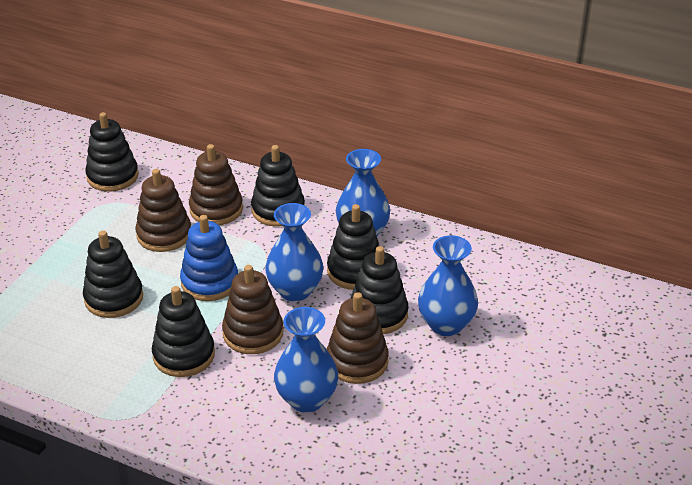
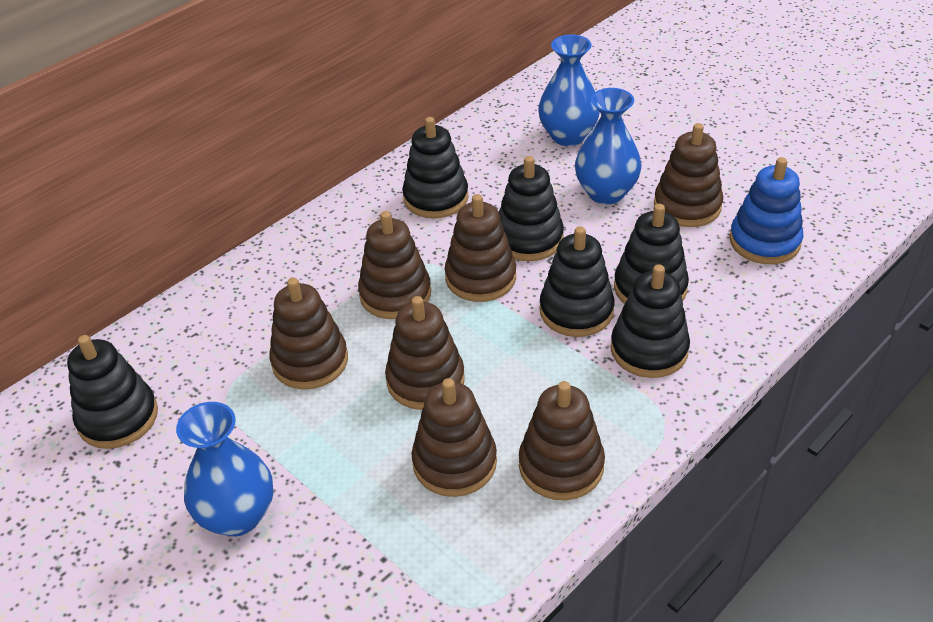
blue vase: 4 -> 3
brown stacking toy: 4 -> 7

